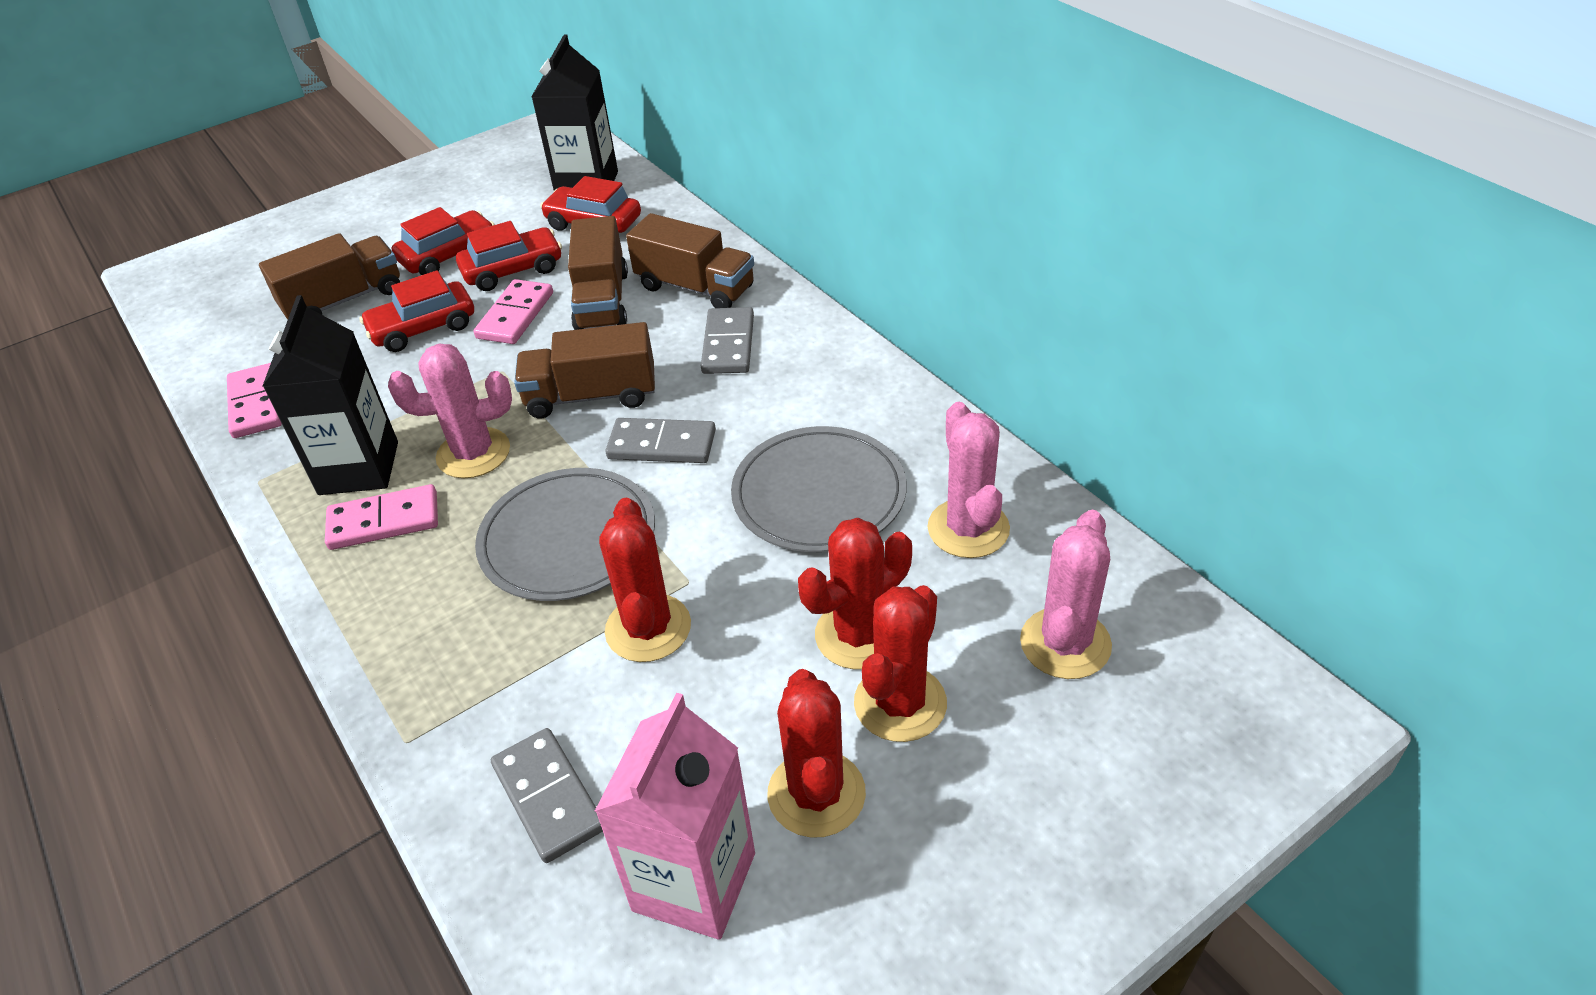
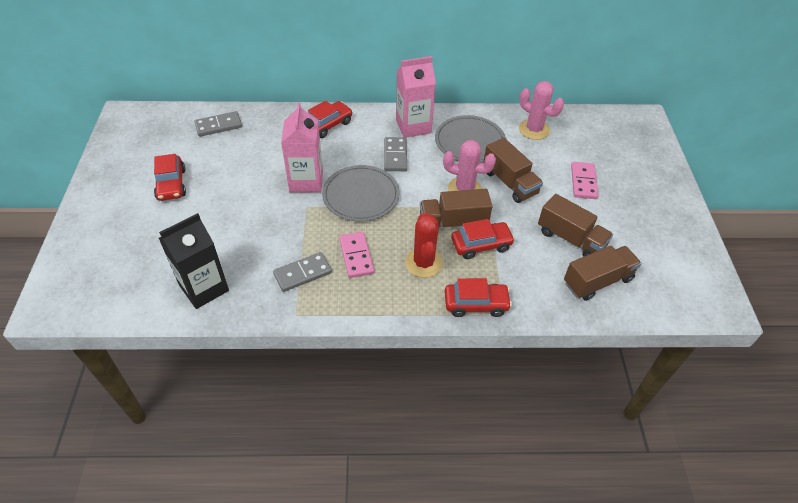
black carton: 2 -> 1
pink cactus: 3 -> 2
pink carton: 1 -> 2
pink domino: 3 -> 2
red cactus: 4 -> 1

